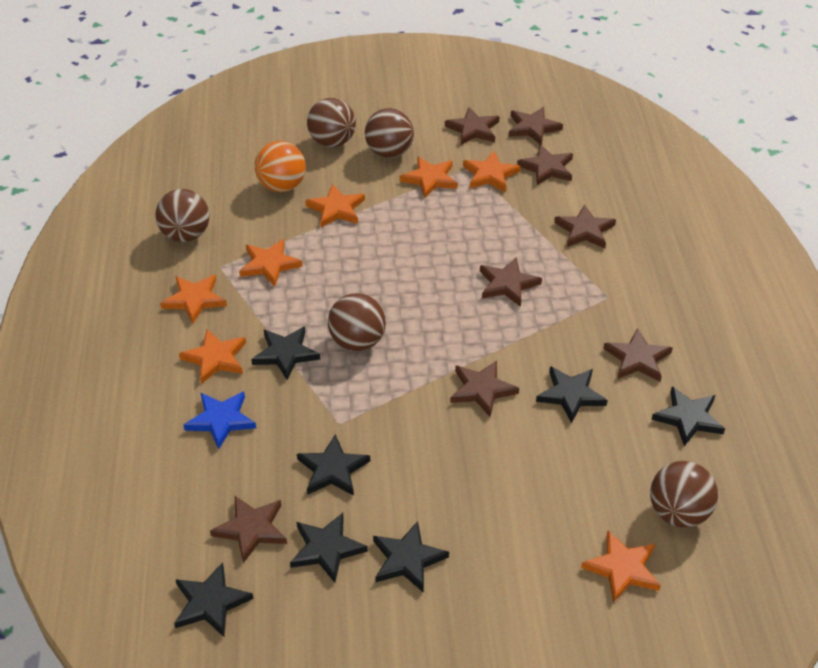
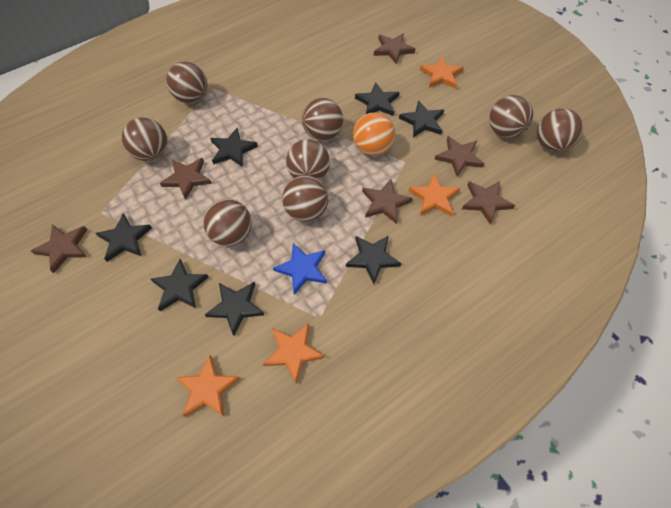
brown ball: 5 -> 8
brown star: 8 -> 6
orange star: 7 -> 4

